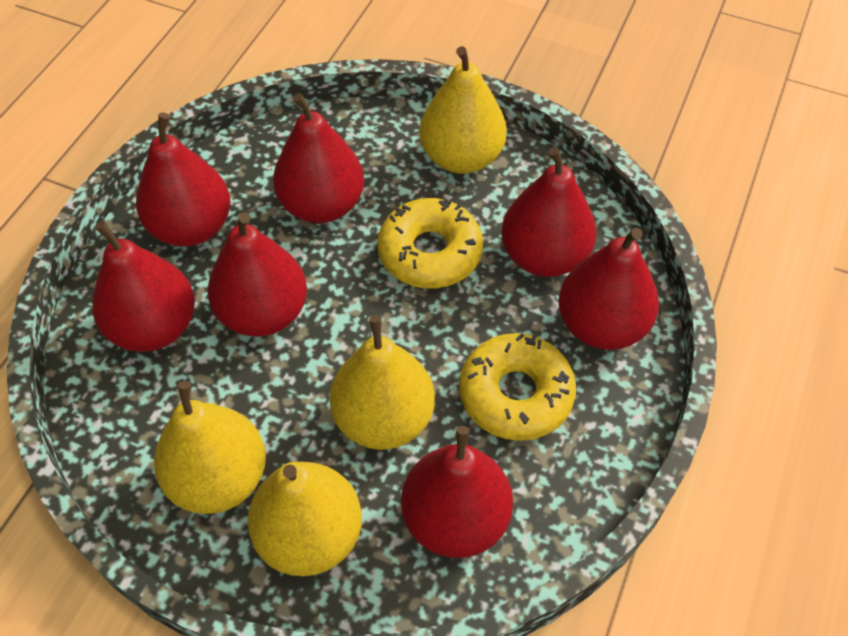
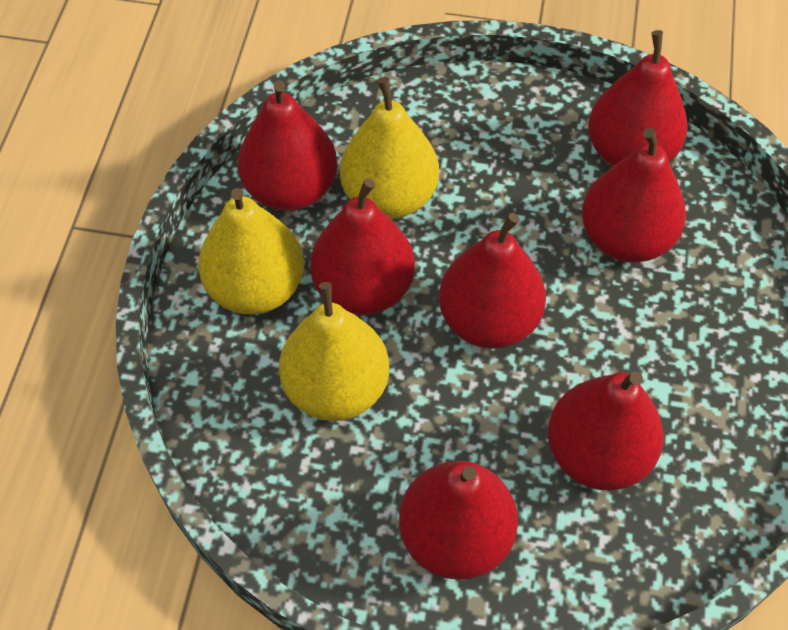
yellow donut: 2 -> 0
yellow pear: 4 -> 3

